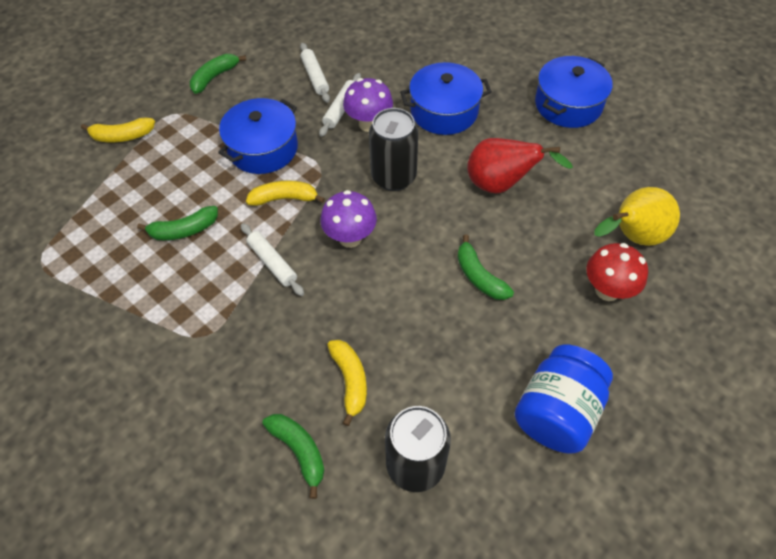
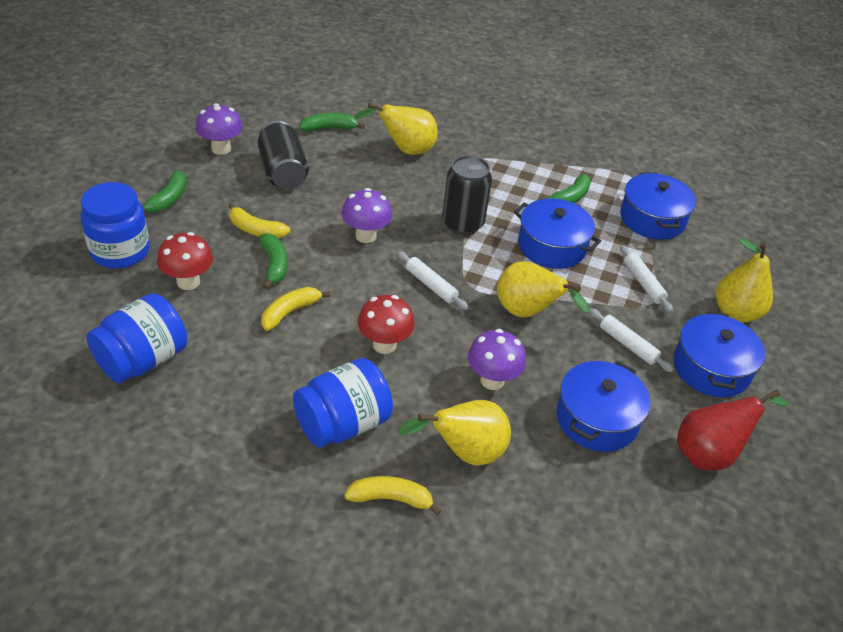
blue jar: 1 -> 3
blue pot: 3 -> 4
purple mushroom: 2 -> 3
red mushroom: 1 -> 2
yellow pear: 1 -> 4

